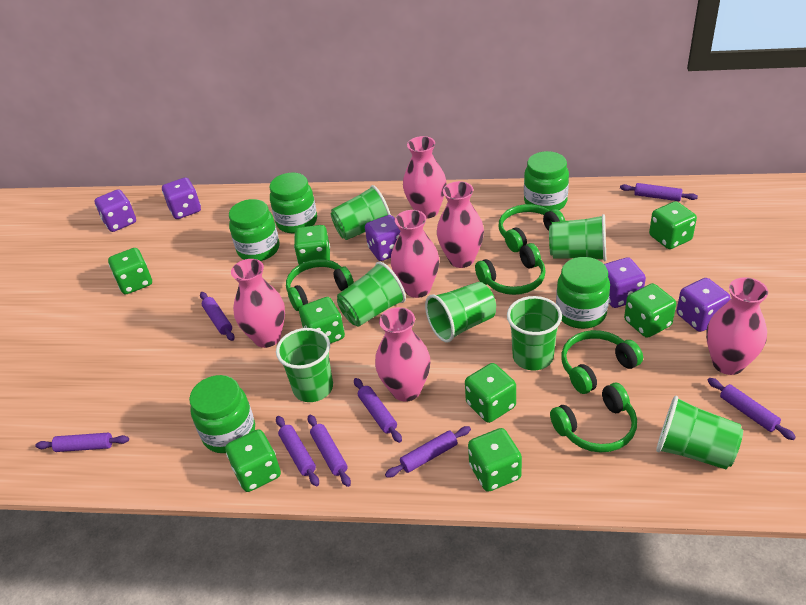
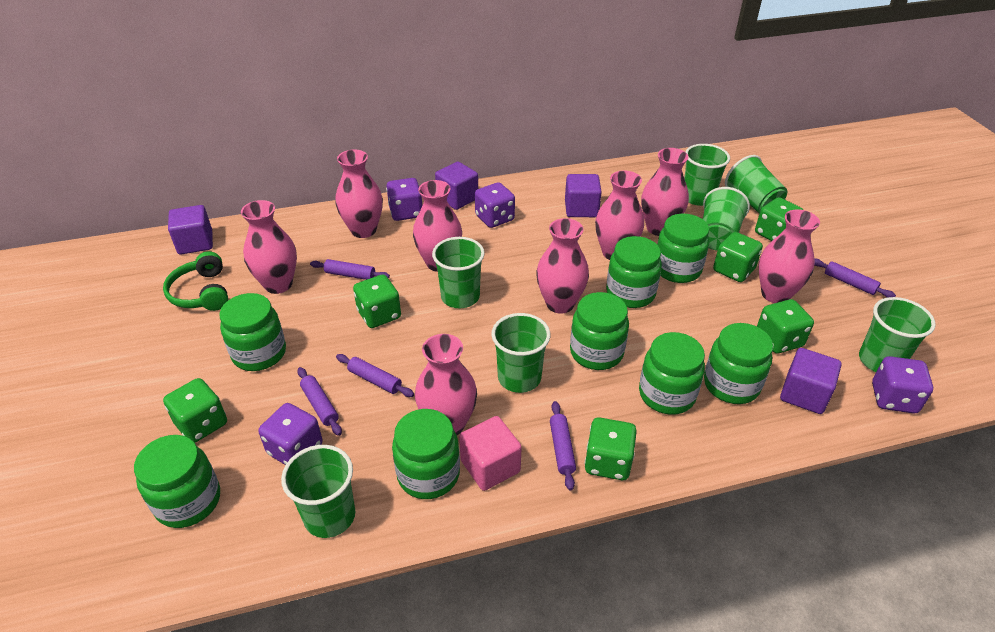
green dice: 8 -> 6
green headphones: 5 -> 1
green jar: 5 -> 8
pink cube: 0 -> 1
pink vase: 6 -> 8
purple cube: 0 -> 4
purple dice: 5 -> 4
purple rolling pin: 8 -> 5

